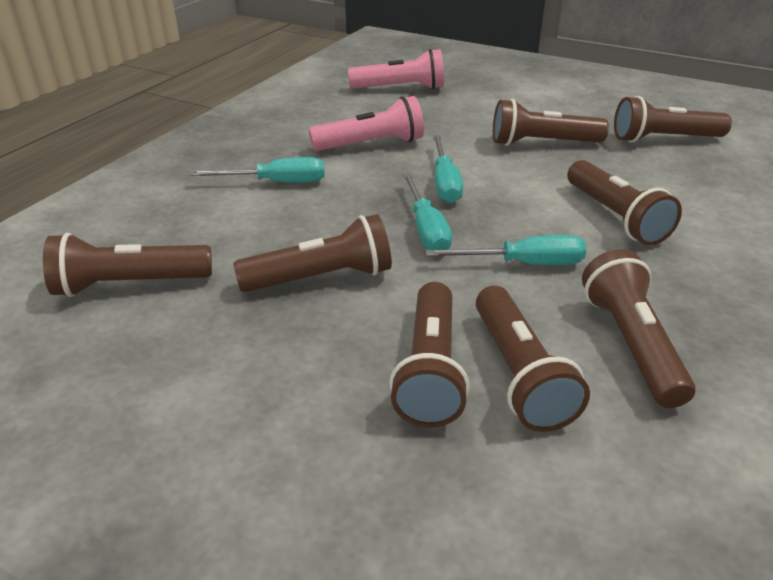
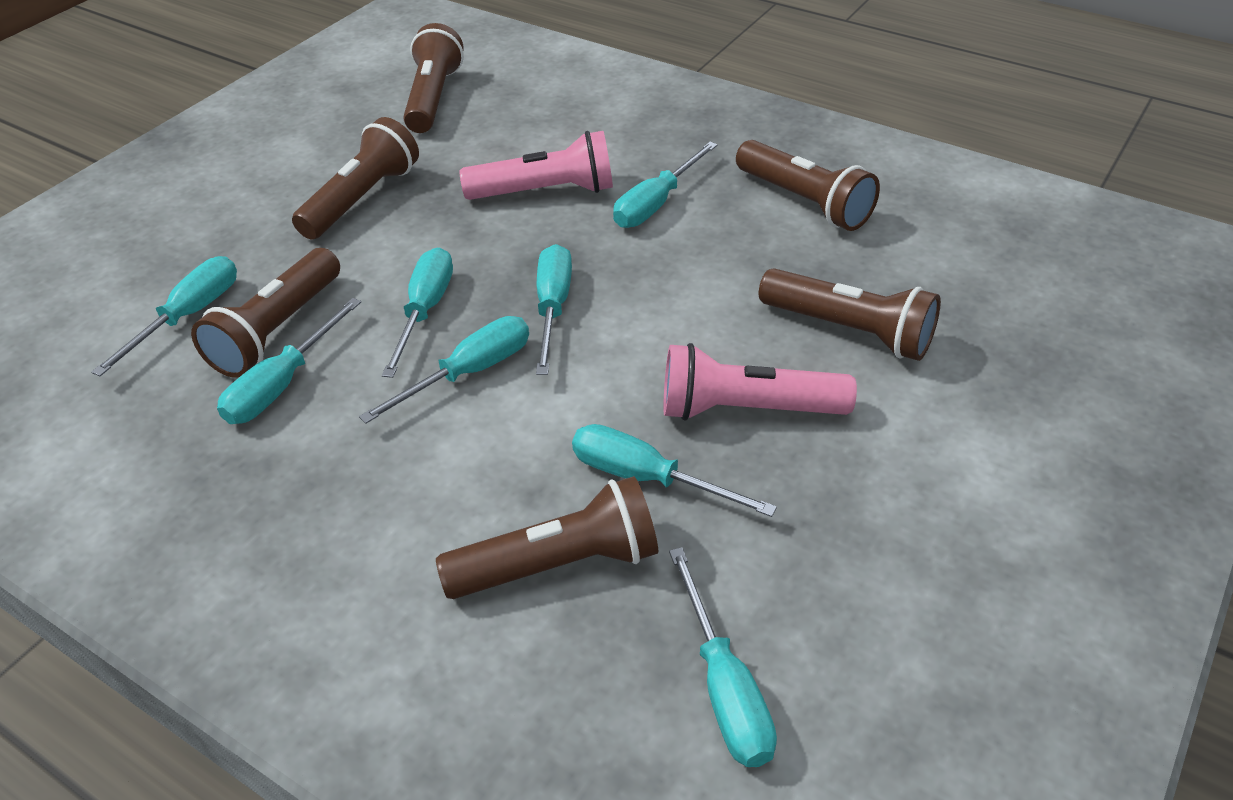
brown flashlight: 8 -> 6
turquoise screwdriver: 4 -> 8

